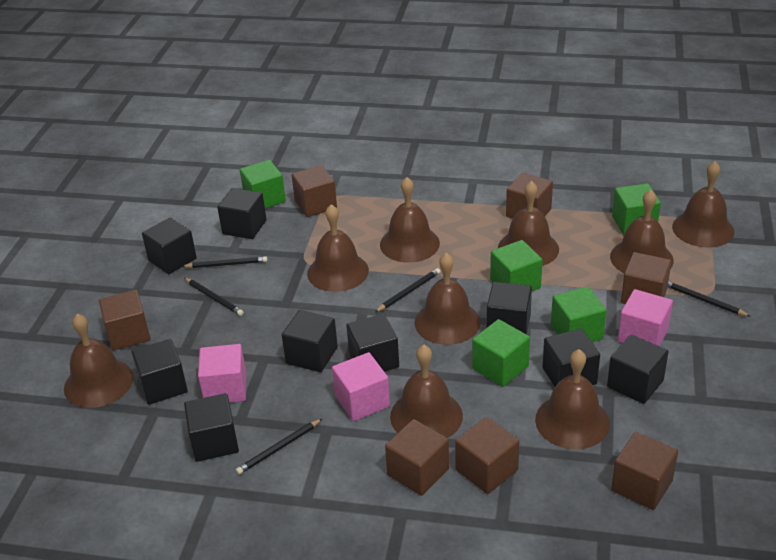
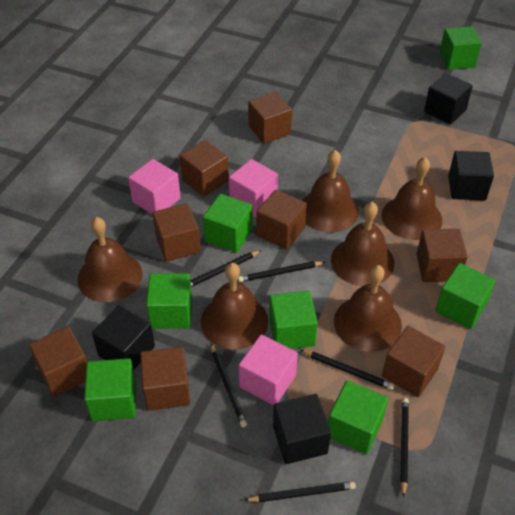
black cube: 9 -> 4
black pencil: 5 -> 6
brown bell: 9 -> 6
brown cube: 7 -> 8
green cube: 5 -> 7

